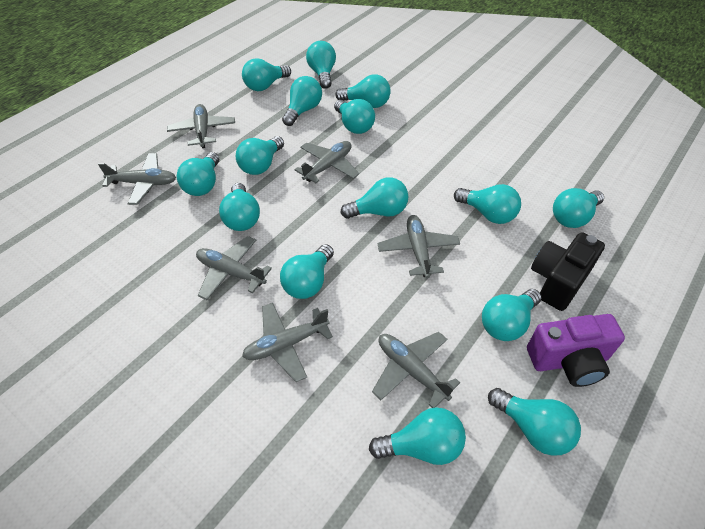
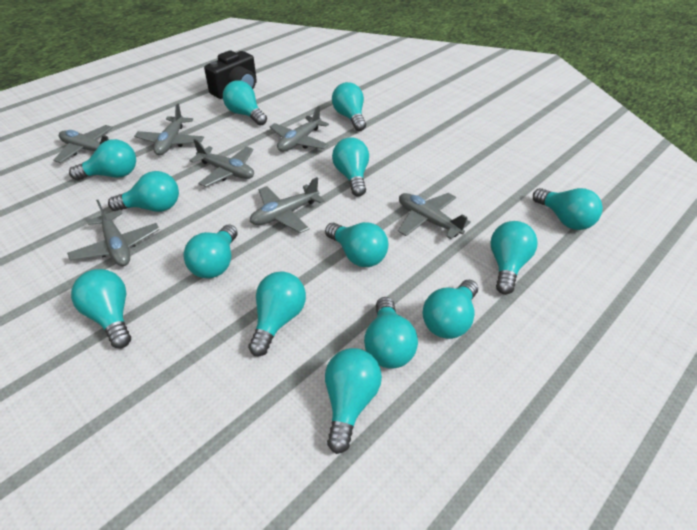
purple camera: 1 -> 0
turquoise light bulb: 15 -> 14

